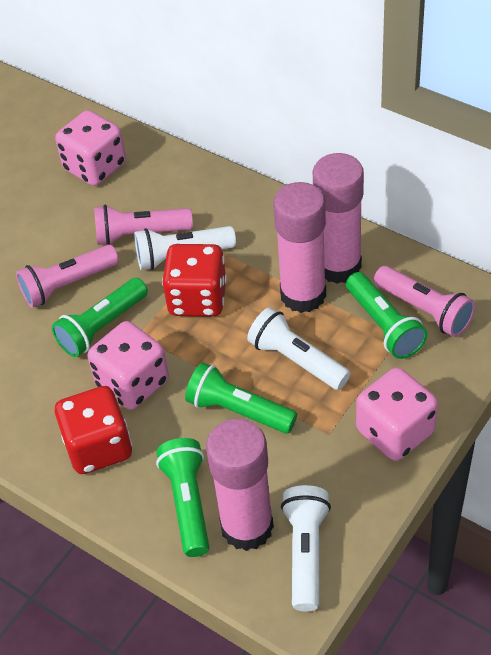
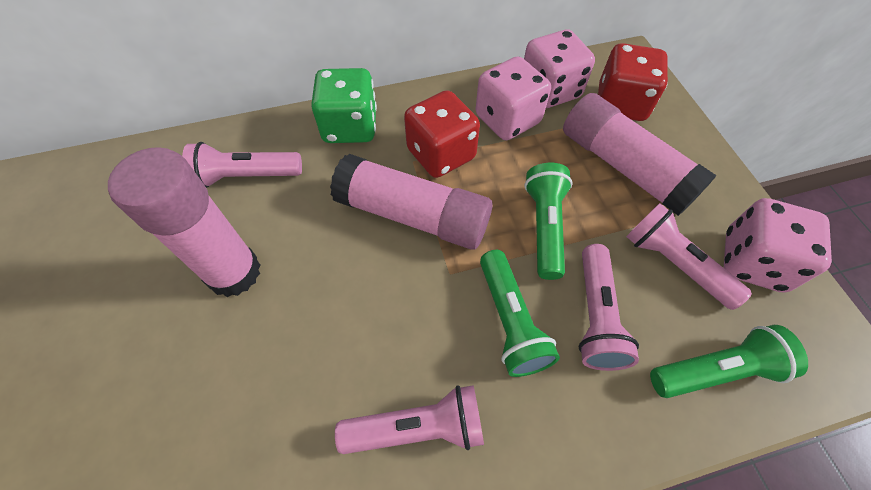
green dice: 0 -> 1
green flashlight: 4 -> 3
pink flashlight: 3 -> 4
white flashlight: 3 -> 0

